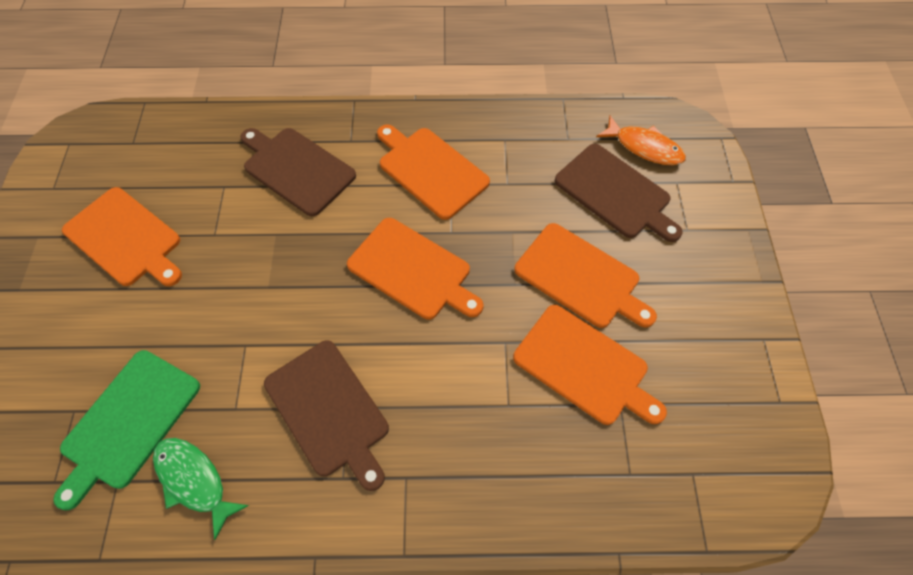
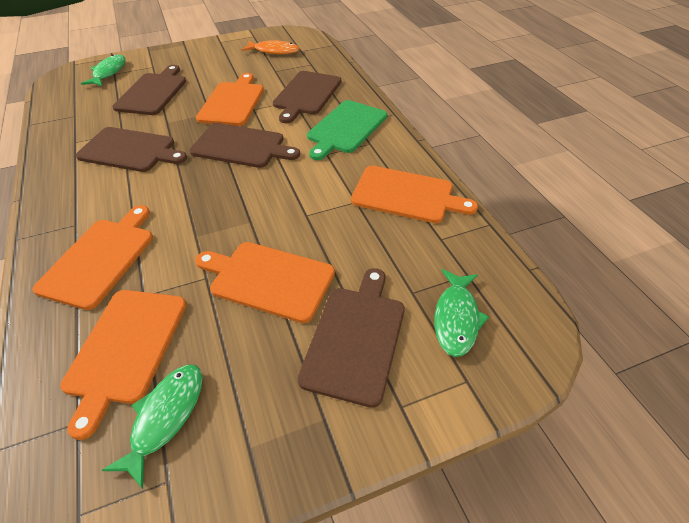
brown cutting board: 3 -> 5
green fish: 1 -> 3

